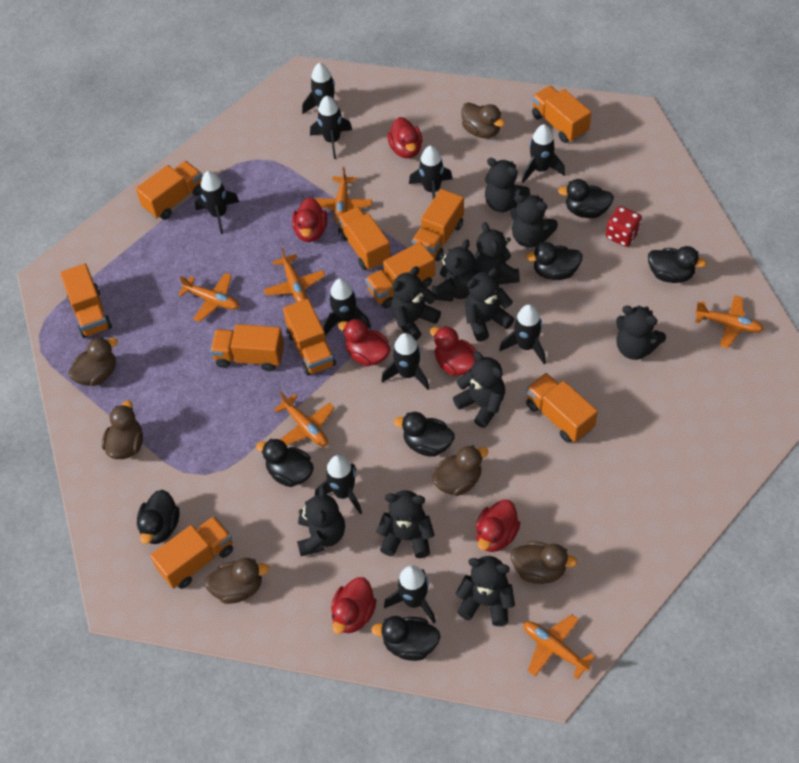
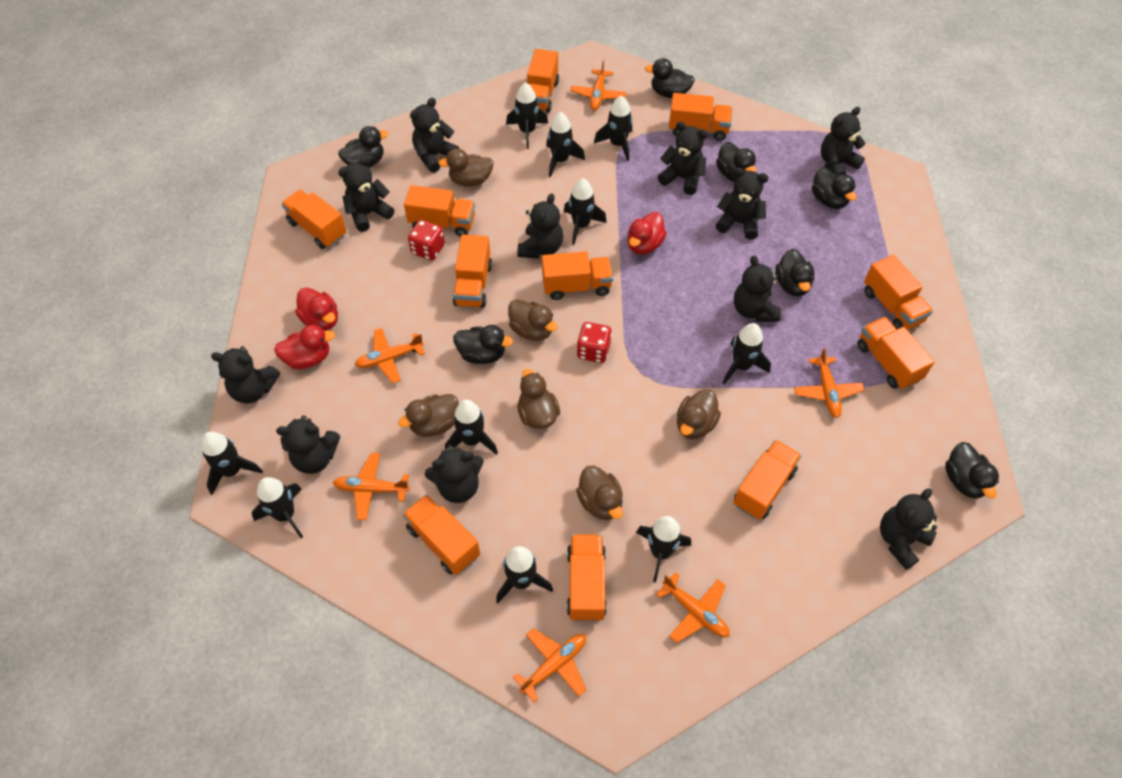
orange truck: 10 -> 11
red dice: 1 -> 2
red duck: 6 -> 3

